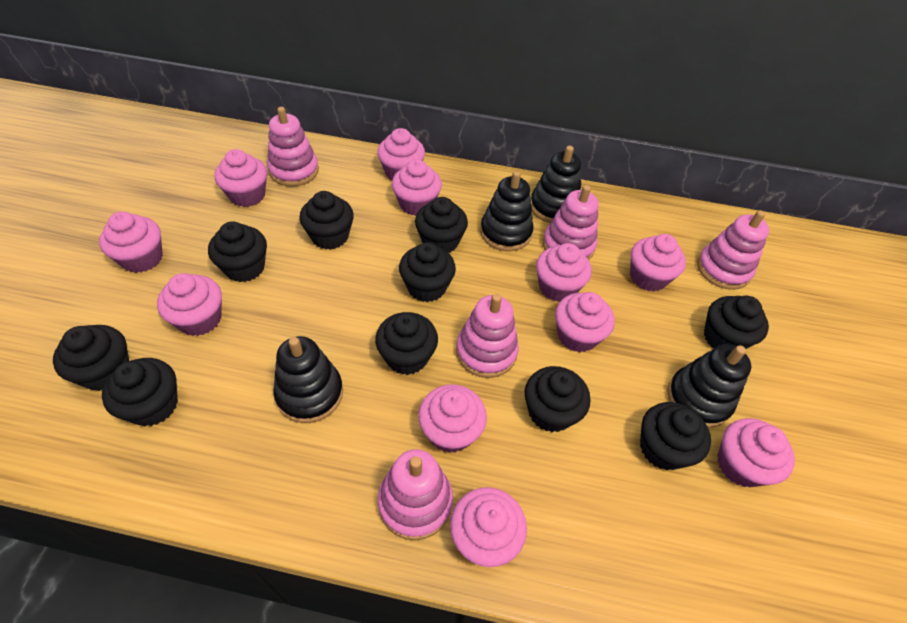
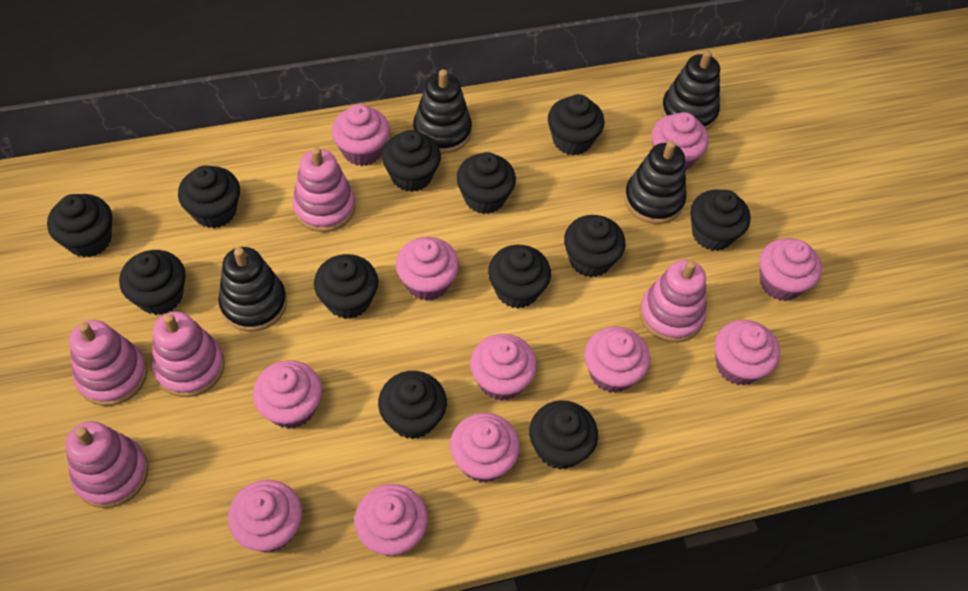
black cupcake: 10 -> 12

